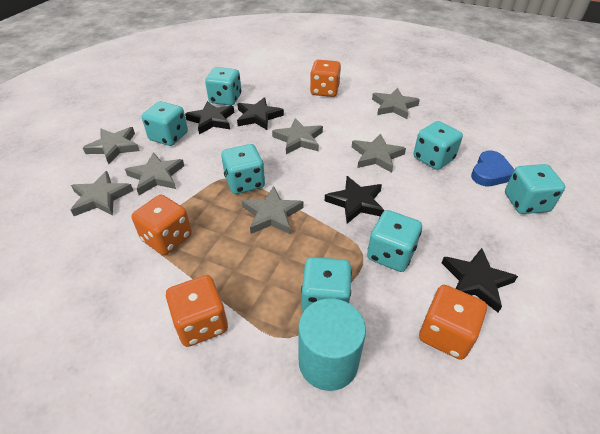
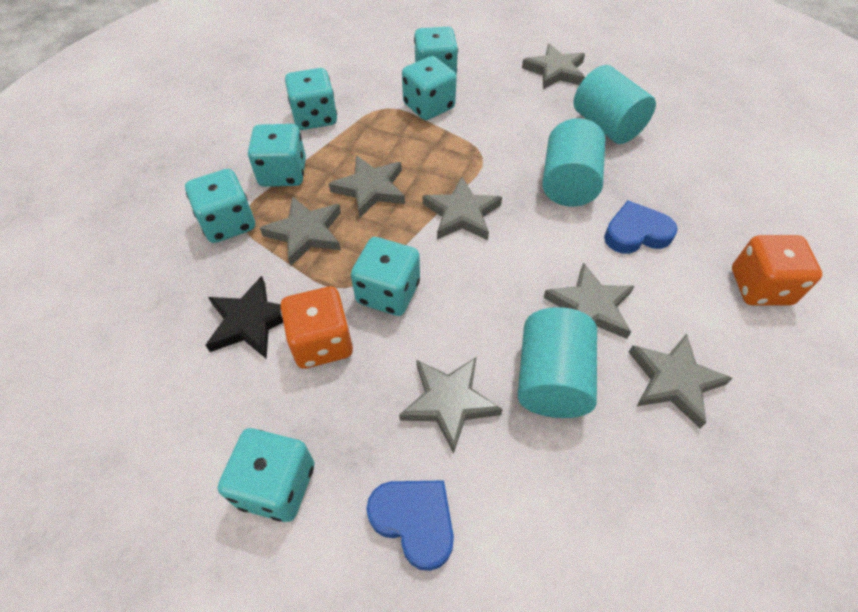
black star: 4 -> 1
blue heart: 1 -> 2
orange dice: 4 -> 2
turquoise cylinder: 1 -> 3

